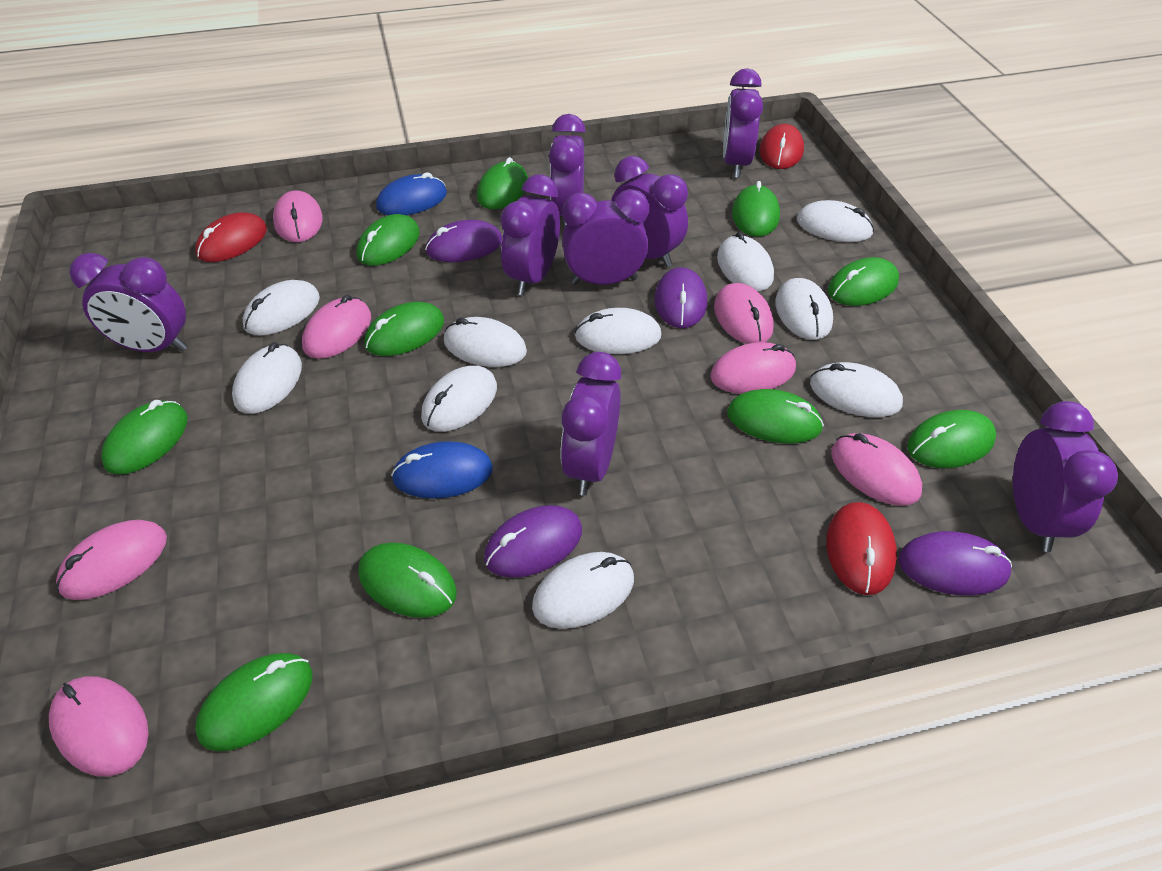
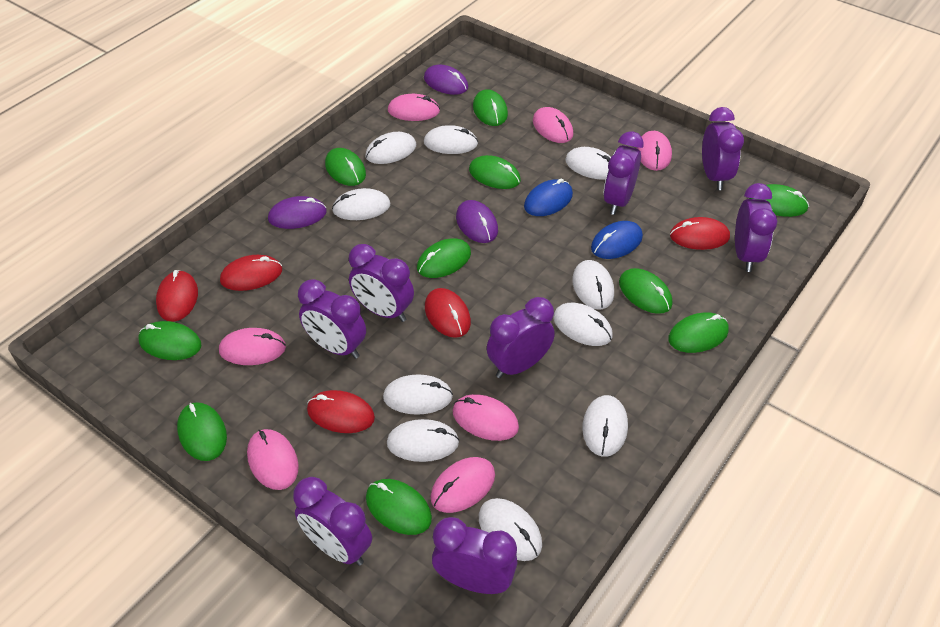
purple mouse: 4 -> 3
red mouse: 3 -> 5

